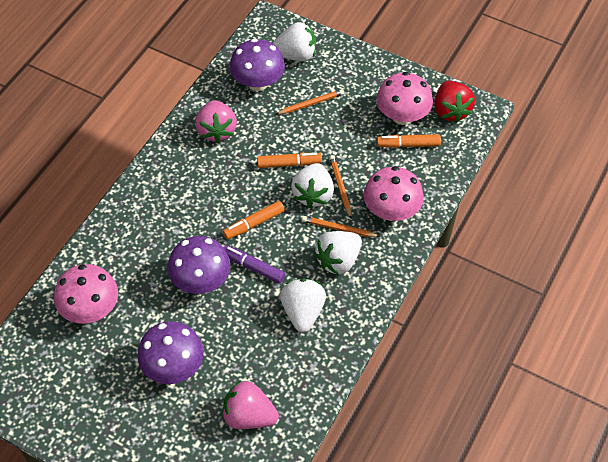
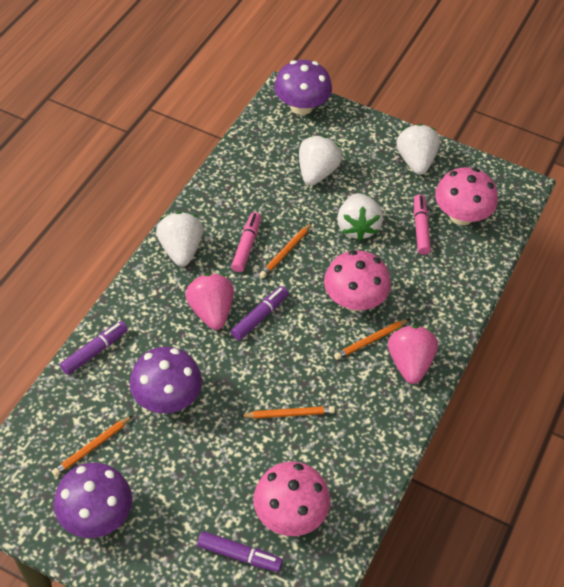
orange marker: 3 -> 0
orange pencil: 3 -> 4
pink marker: 0 -> 2
purple marker: 1 -> 3
red strawberry: 1 -> 0

